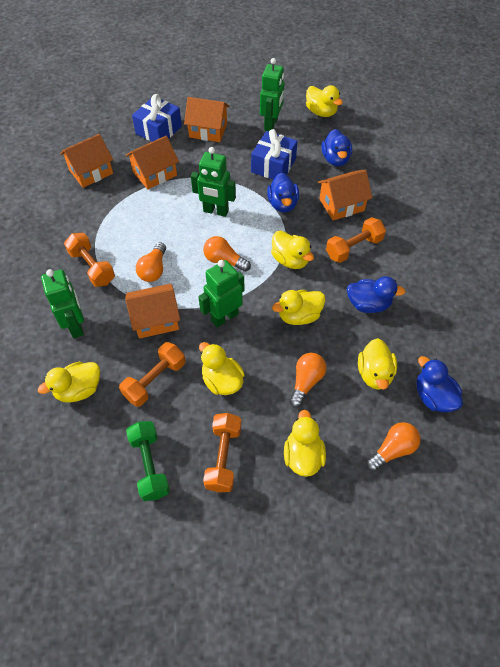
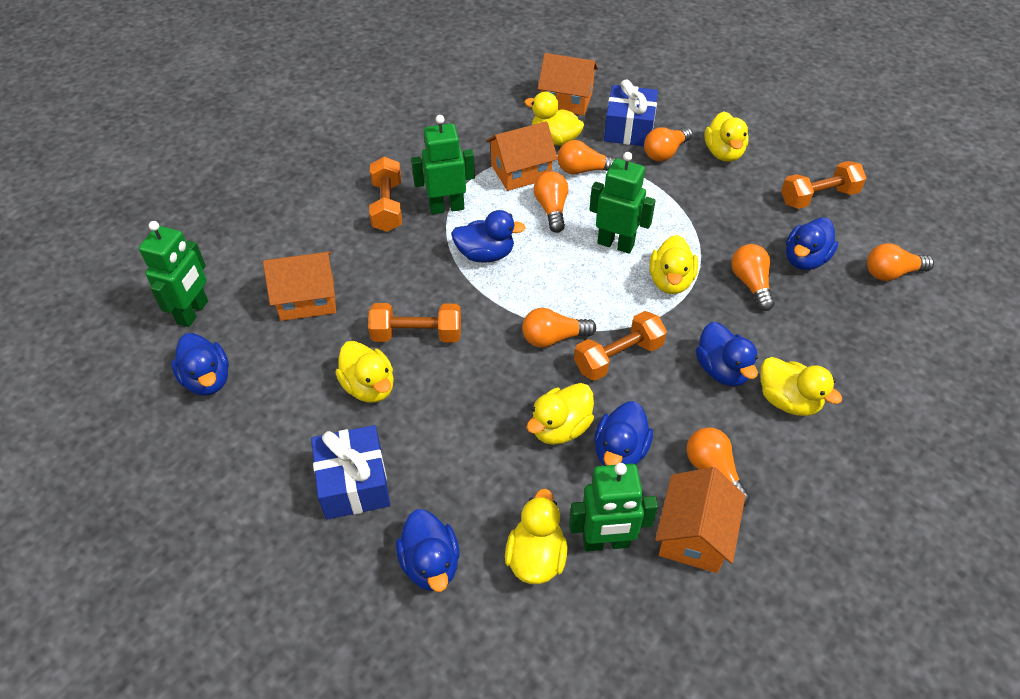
blue duck: 4 -> 6
green dumbbell: 1 -> 0
orange house: 5 -> 4
orange light bulb: 4 -> 7

